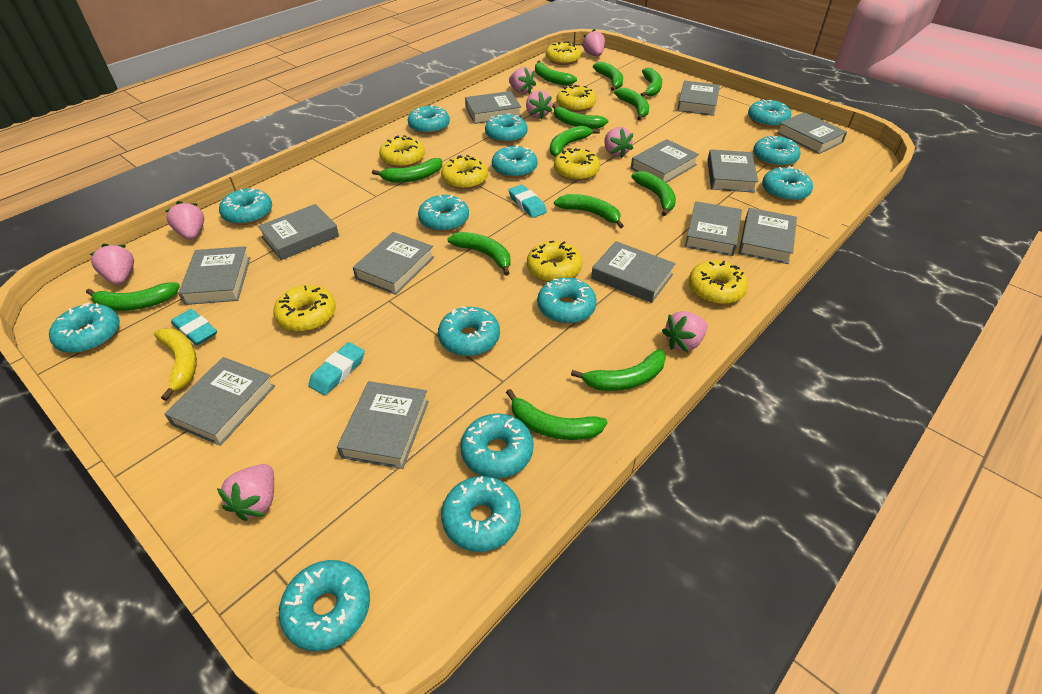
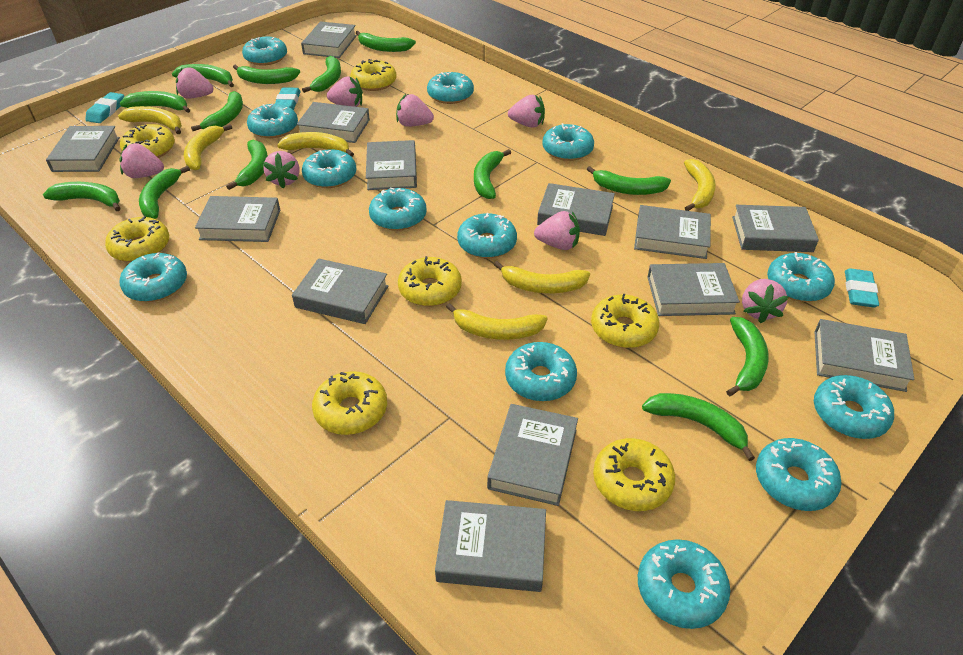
turquoise donut: 14 -> 13
yellow banana: 1 -> 6
yellow donut: 8 -> 7

